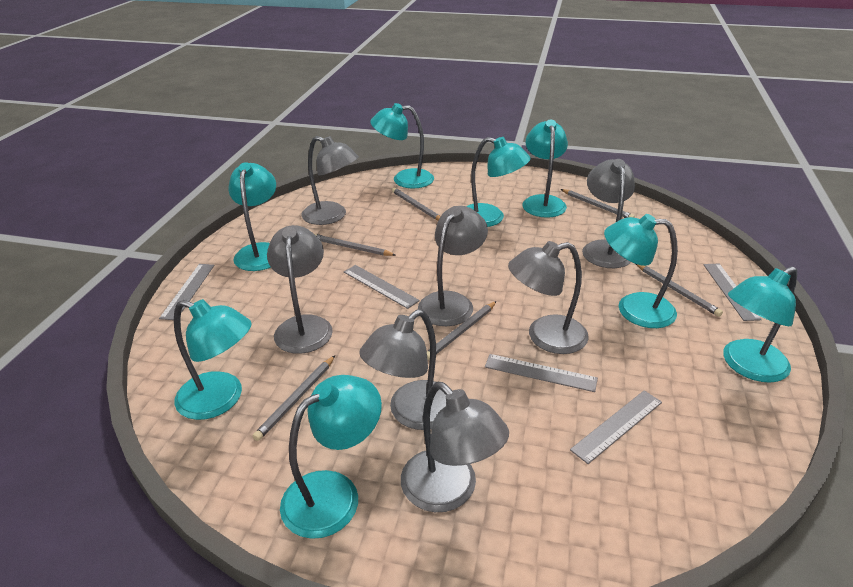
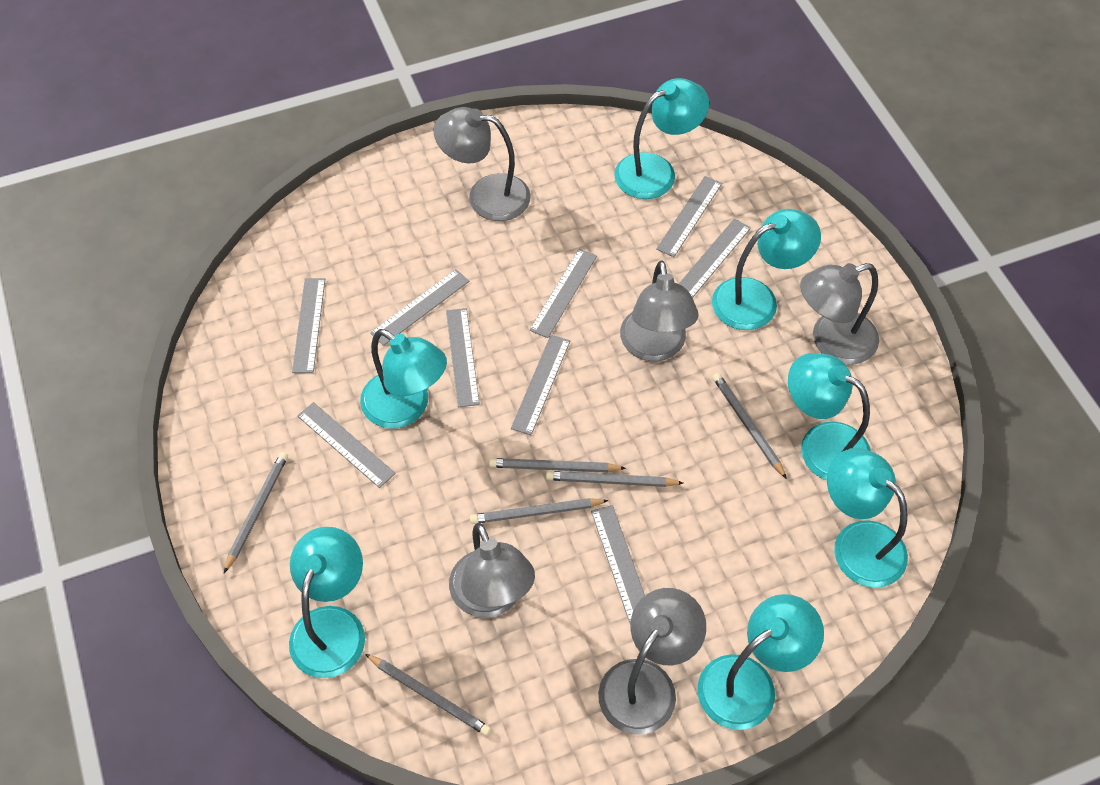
grey lamp: 7 -> 5
grey ruler: 5 -> 9
turquoise lamp: 8 -> 7

